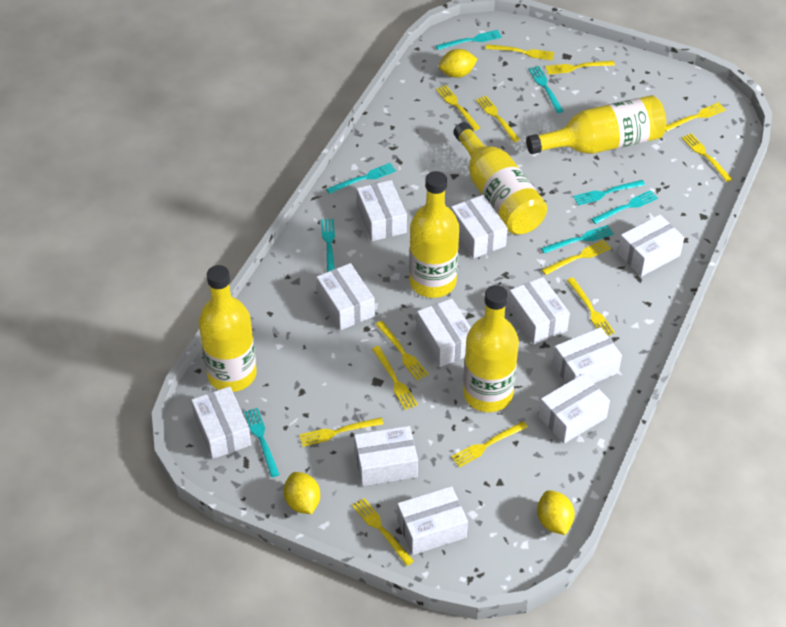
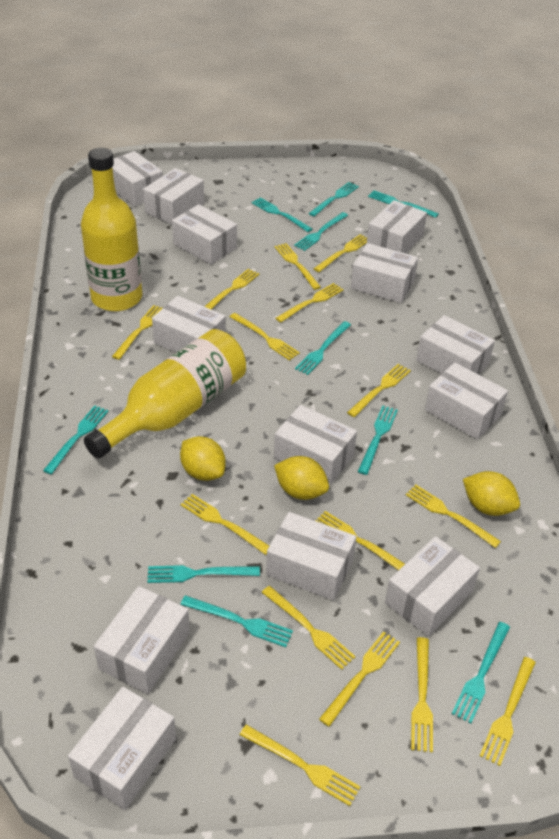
turquoise fork: 8 -> 10
white box: 11 -> 13
yellow bottle: 5 -> 2
yellow fork: 13 -> 15

